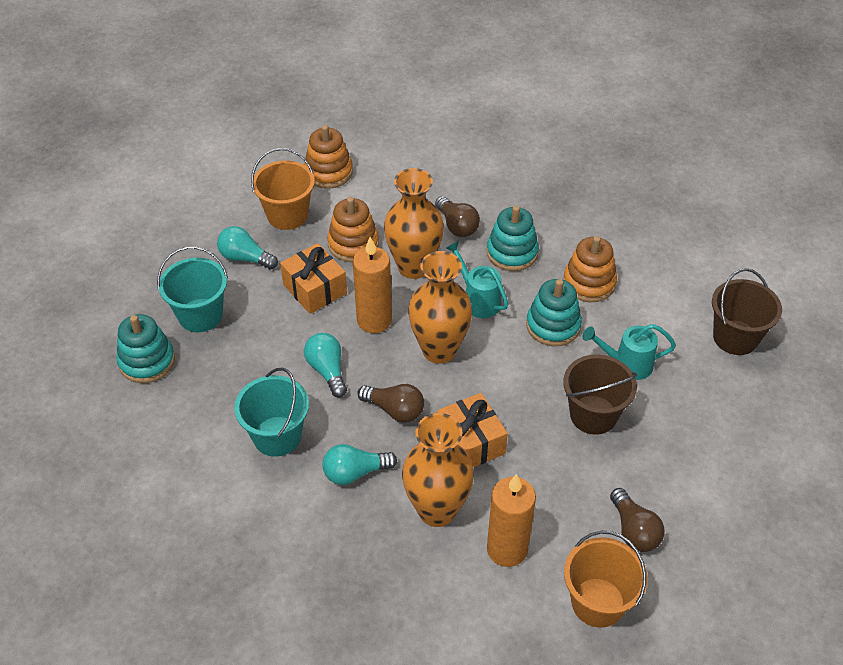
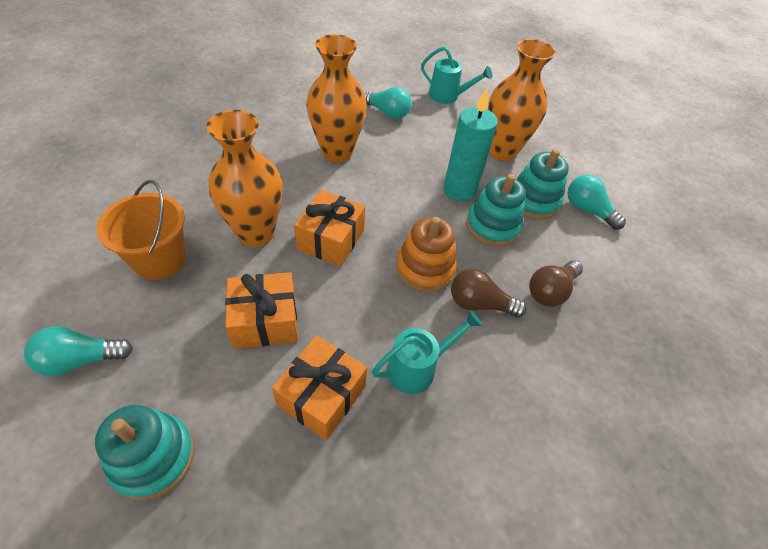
brown bucket: 2 -> 0
brown light bulb: 3 -> 2
orange bucket: 2 -> 1
orange candle: 2 -> 0
orange gift: 2 -> 3
orange stacking toy: 3 -> 1
turquoise bucket: 2 -> 0
turquoise candle: 0 -> 1

